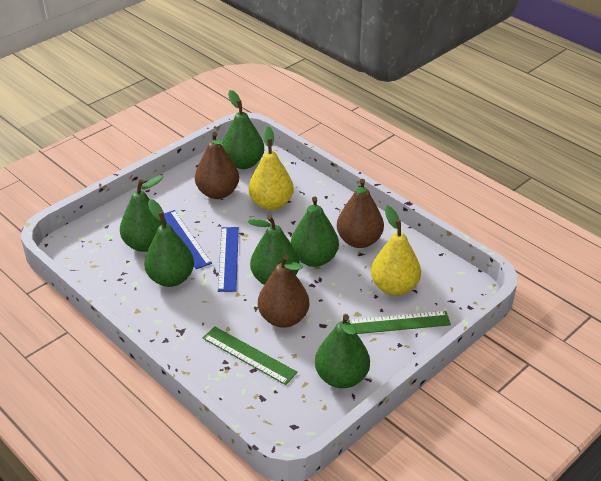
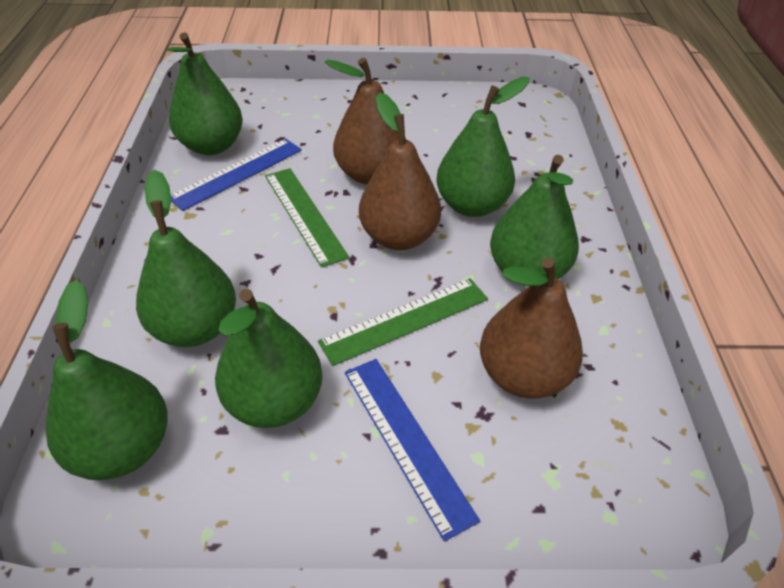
yellow pear: 2 -> 0

